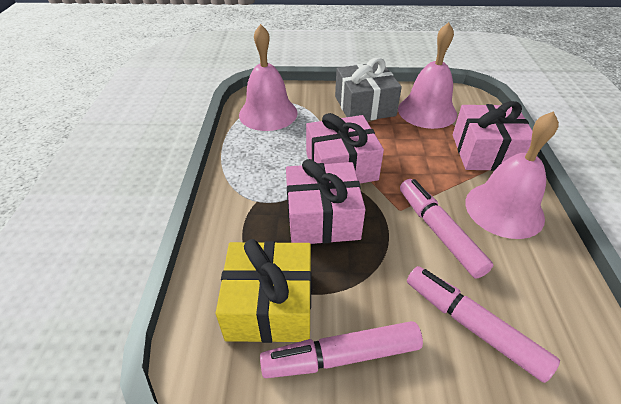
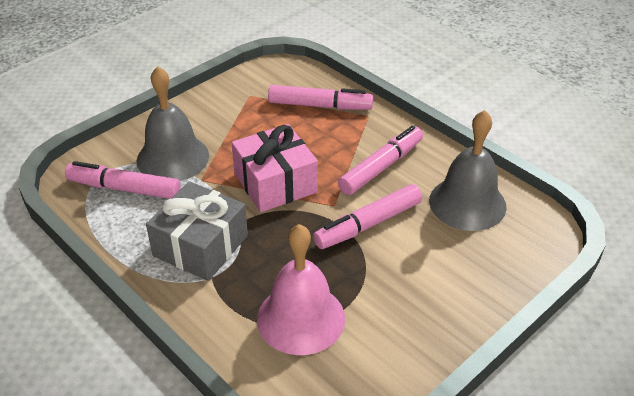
grey bell: 0 -> 2
pink bell: 3 -> 1
pink gift: 3 -> 1
pink marker: 3 -> 4
yellow gift: 1 -> 0

